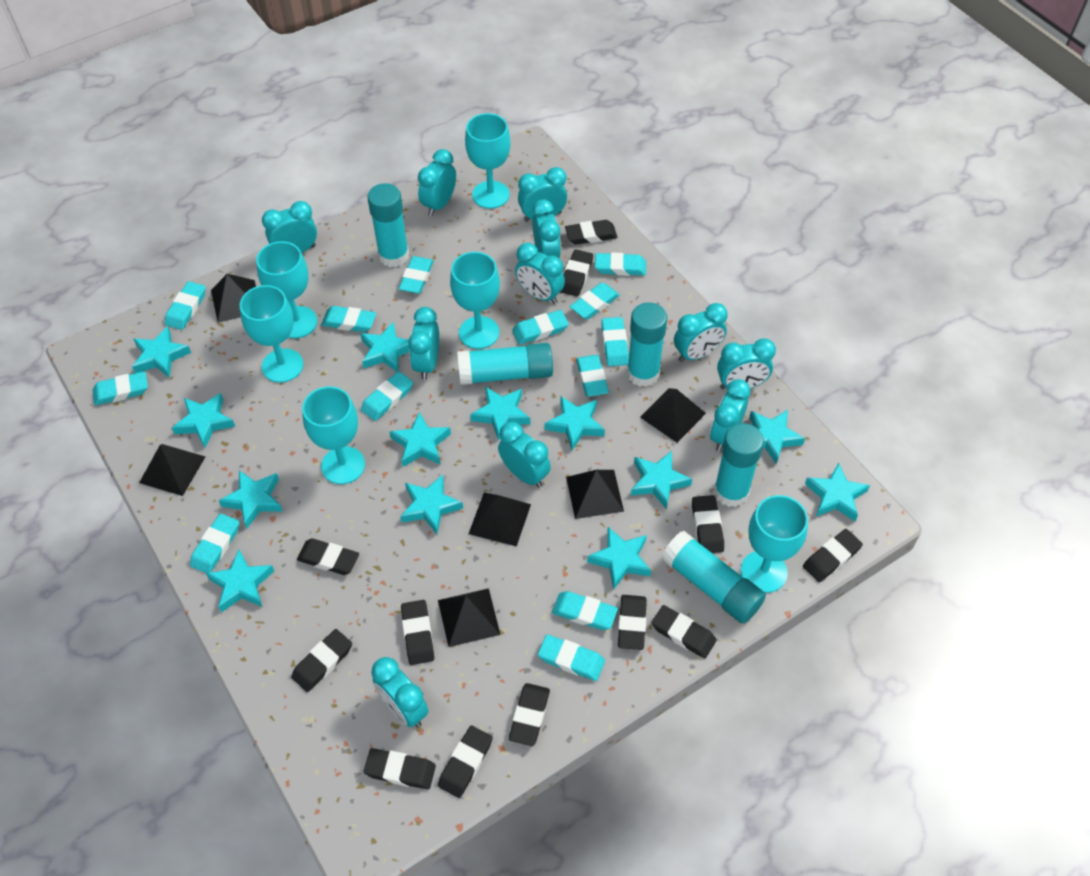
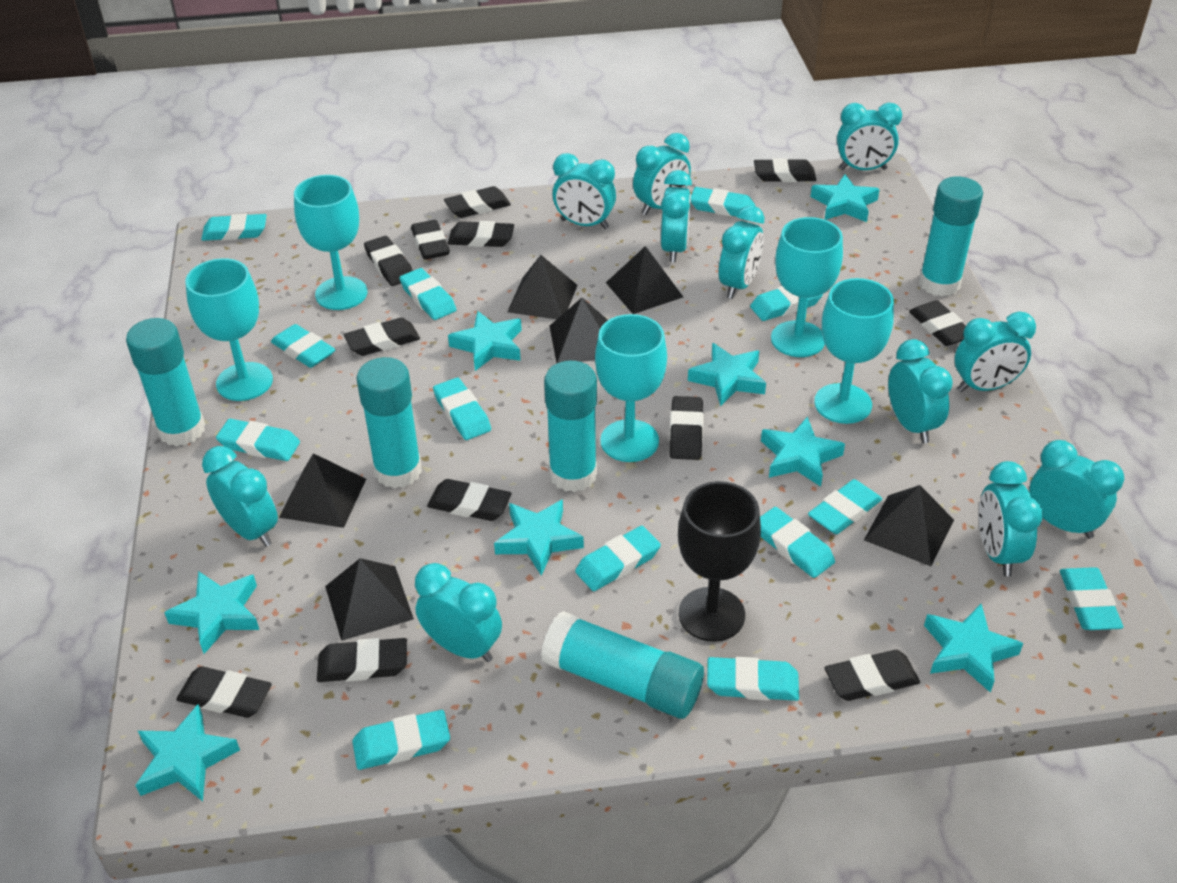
black goblet: 0 -> 1
turquoise goblet: 6 -> 5
turquoise star: 13 -> 8

